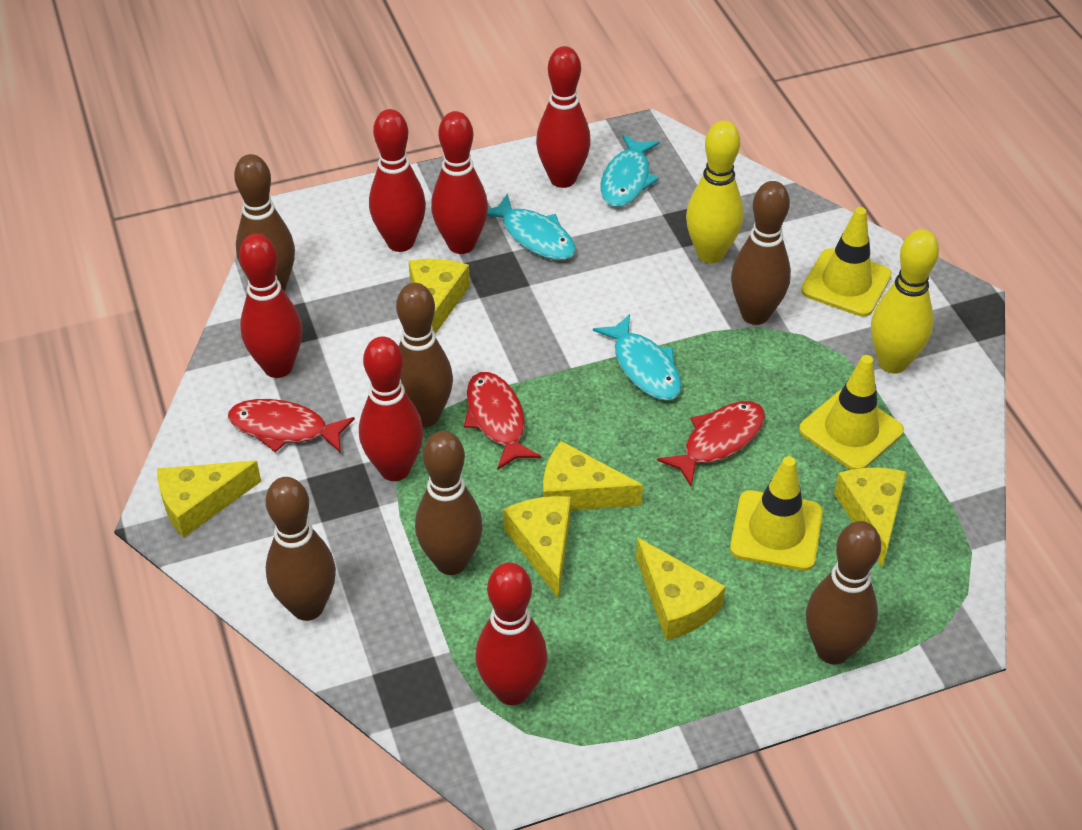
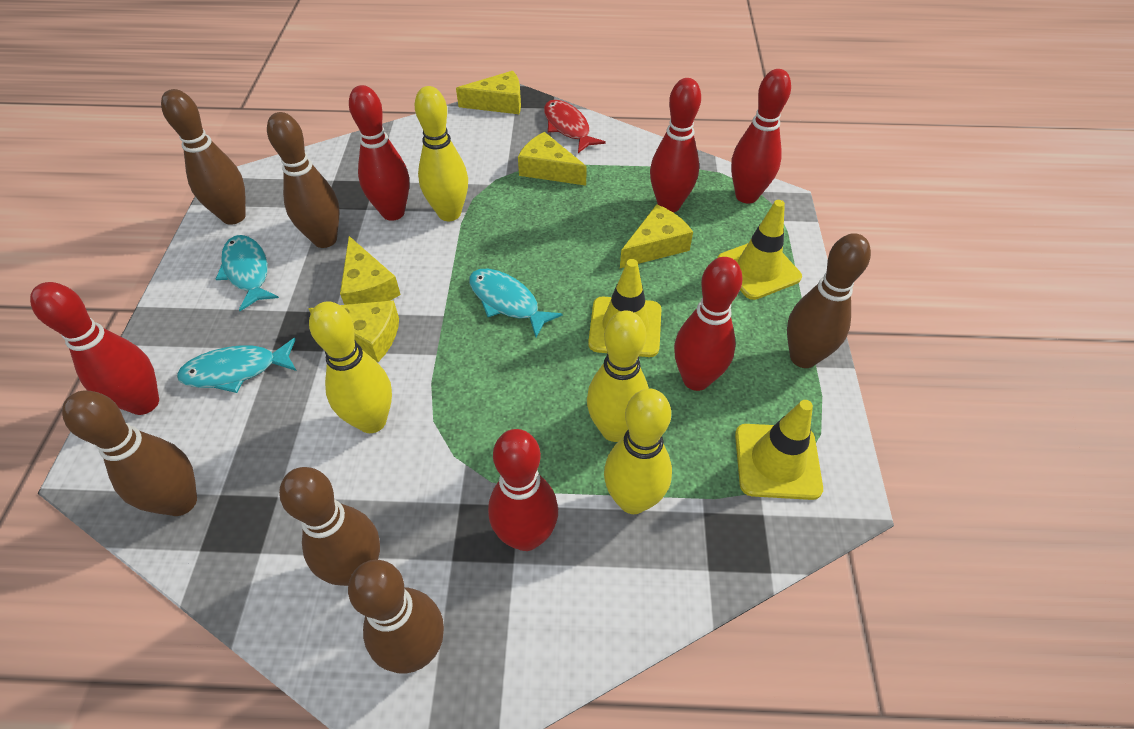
red fish: 3 -> 1
yellow bowling pin: 2 -> 4
yellow cheese: 6 -> 5

